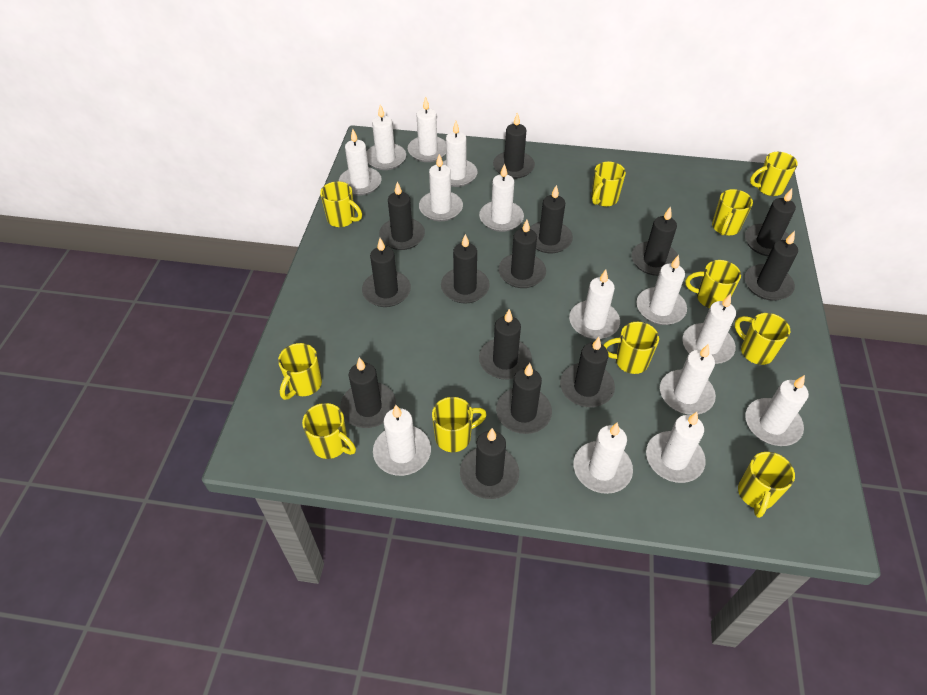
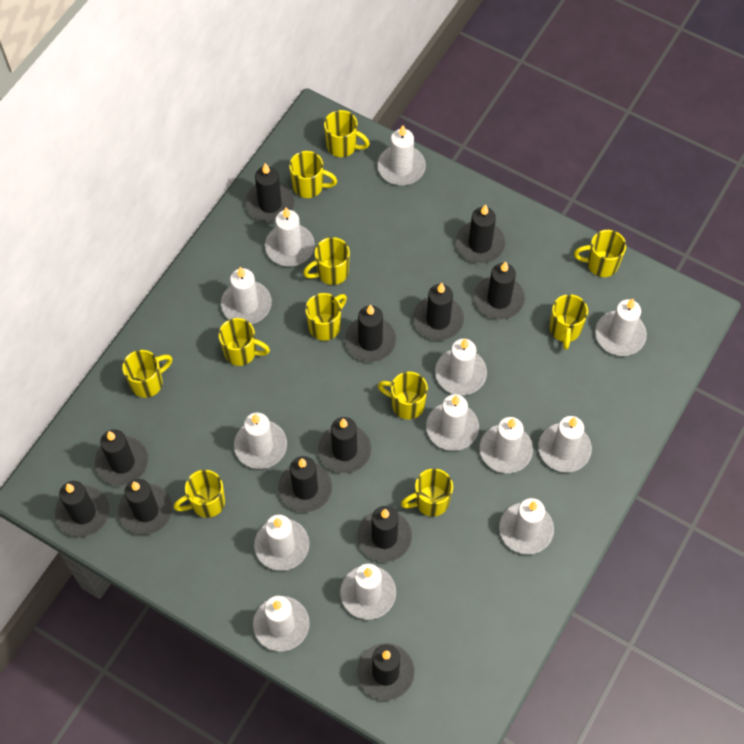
black candle: 14 -> 12
white candle: 14 -> 13

